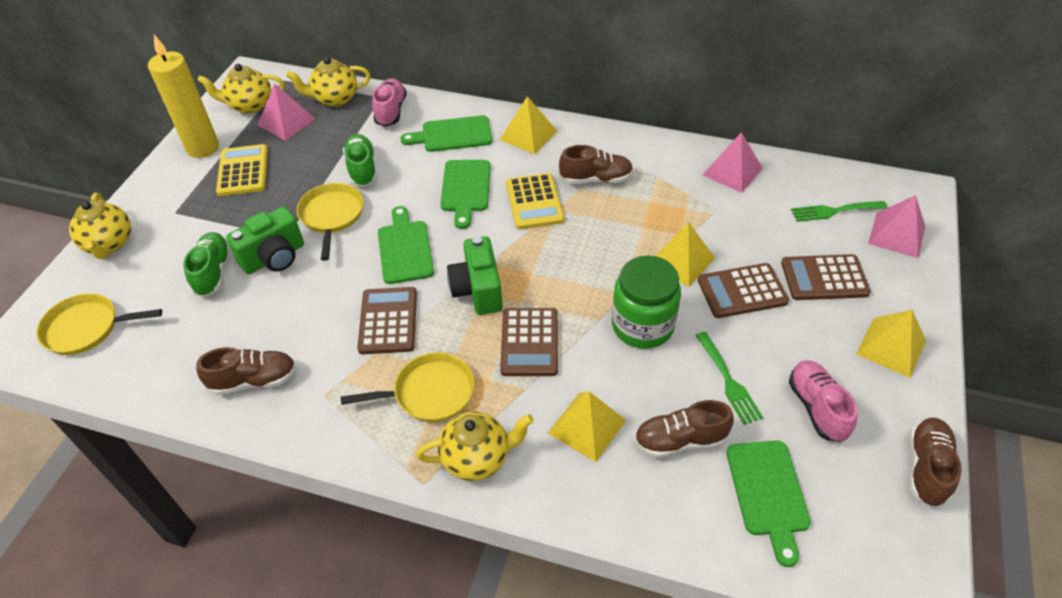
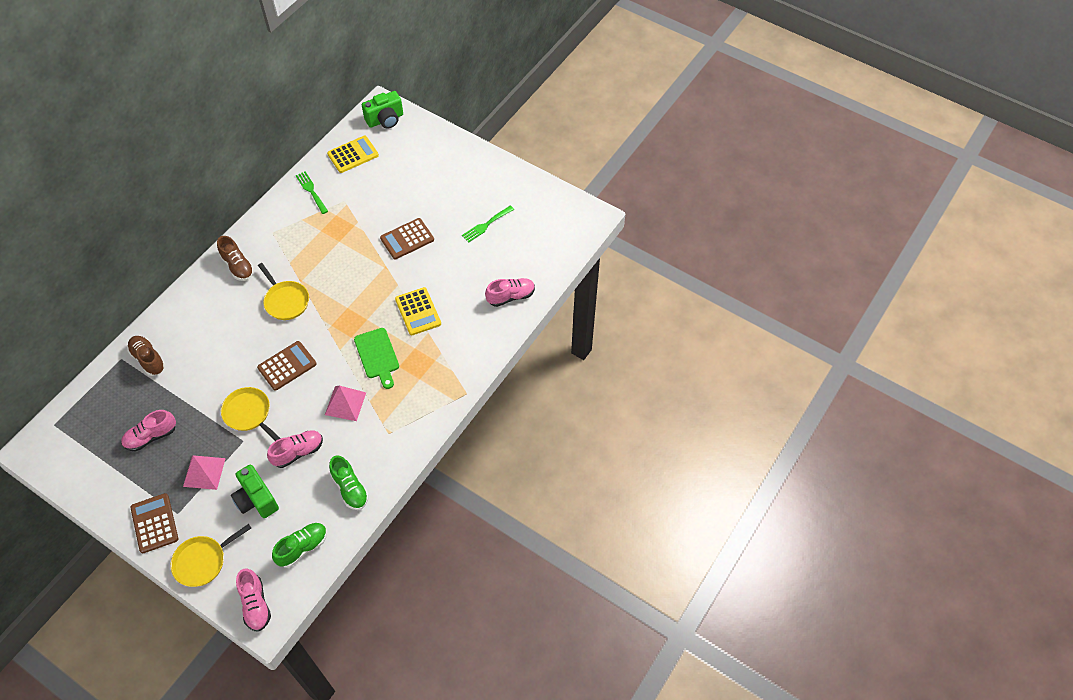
brown calculator: 4 -> 3
brown shoe: 4 -> 2
green cutting board: 4 -> 1
green jar: 1 -> 0
pink pyramid: 3 -> 2
pink shoe: 2 -> 4
yellow candle: 1 -> 0
yellow pyramid: 4 -> 0
yellow teapot: 4 -> 0

